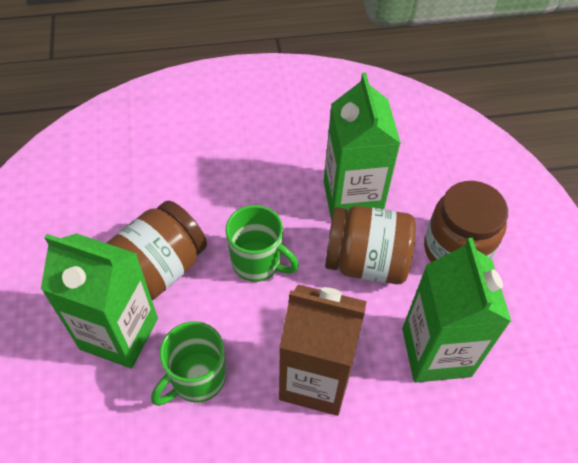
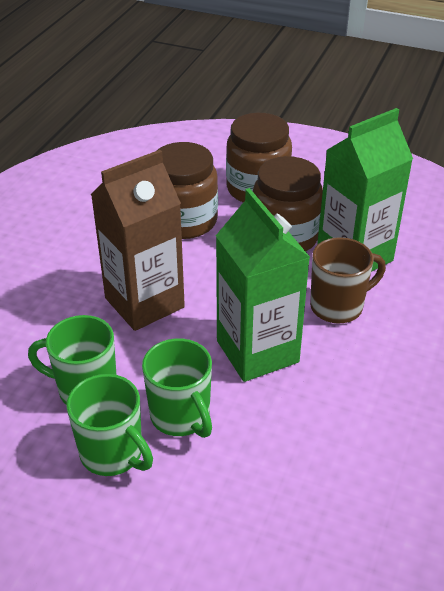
brown mug: 0 -> 1
green carton: 3 -> 2
green mug: 2 -> 3

